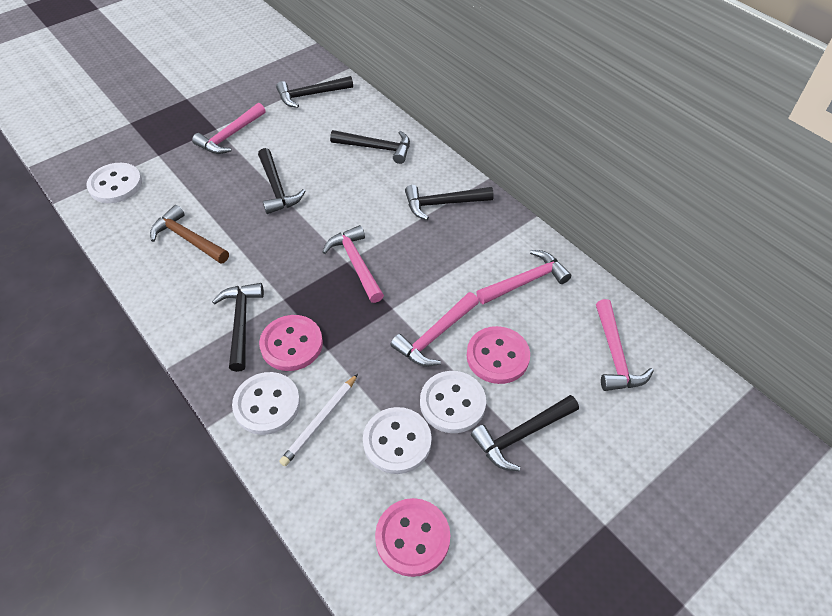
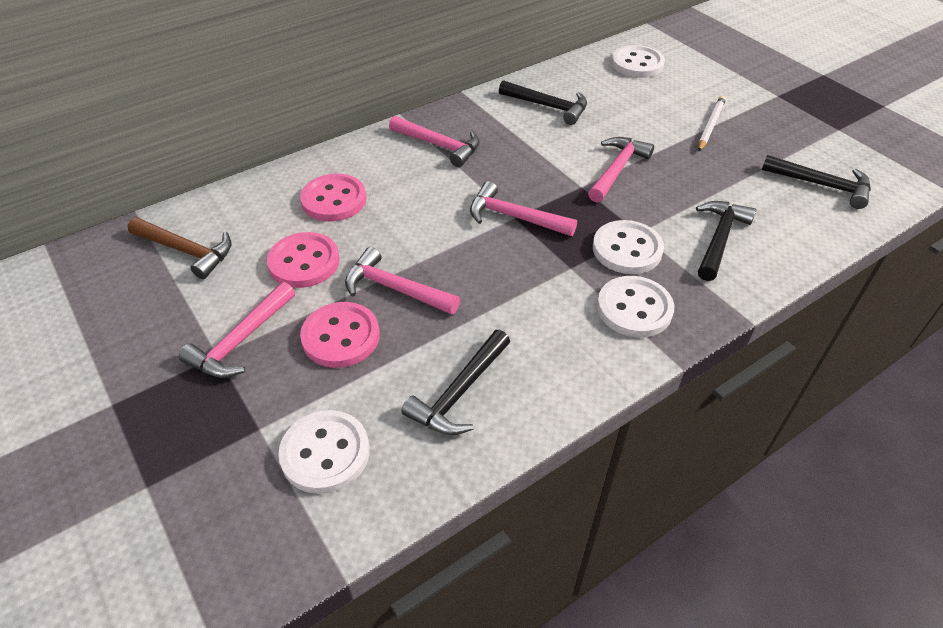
black hammer: 6 -> 4

